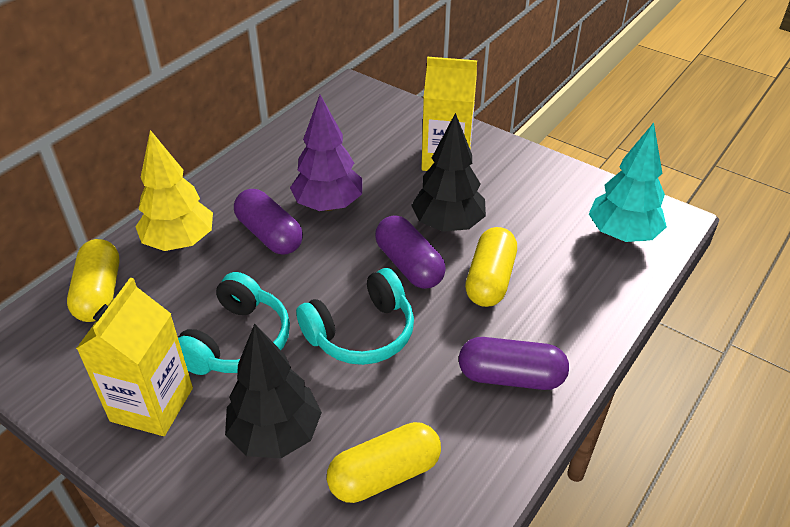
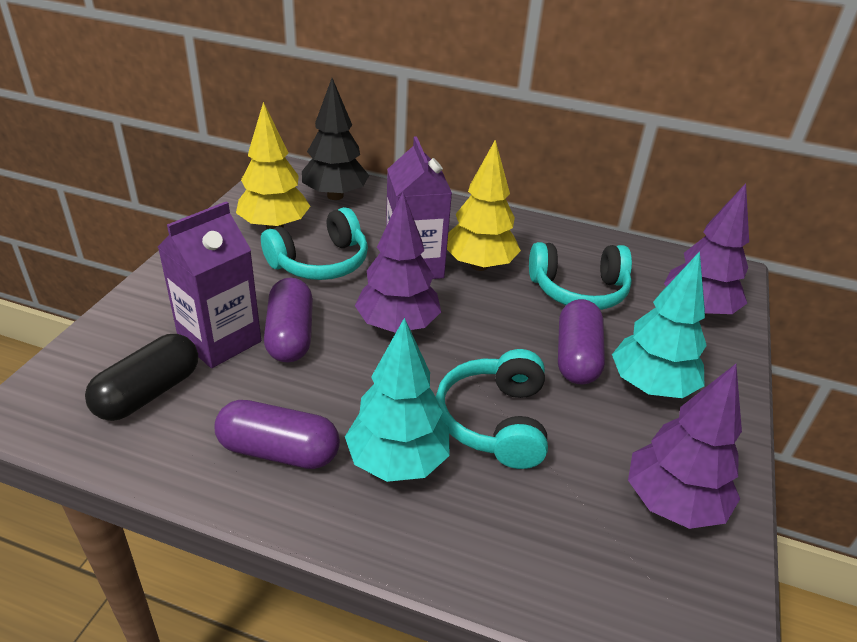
black capsule: 0 -> 1
black tree: 2 -> 1
purple carton: 0 -> 2
purple tree: 1 -> 3
turquoise headphones: 2 -> 3
turquoise tree: 1 -> 2
yellow capsule: 3 -> 0
yellow carton: 2 -> 0
yellow tree: 1 -> 2

